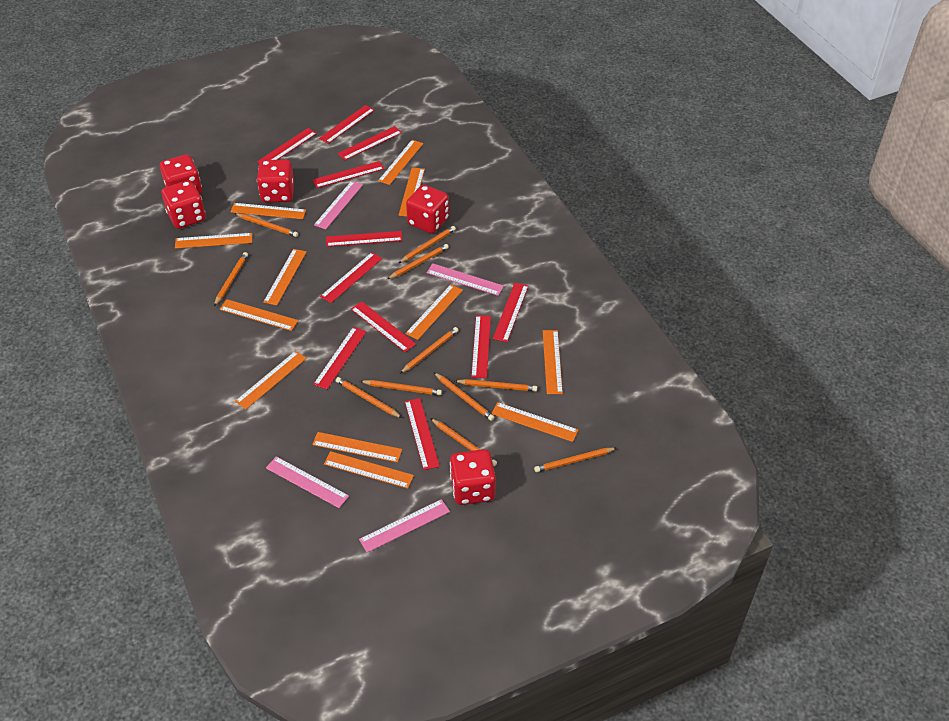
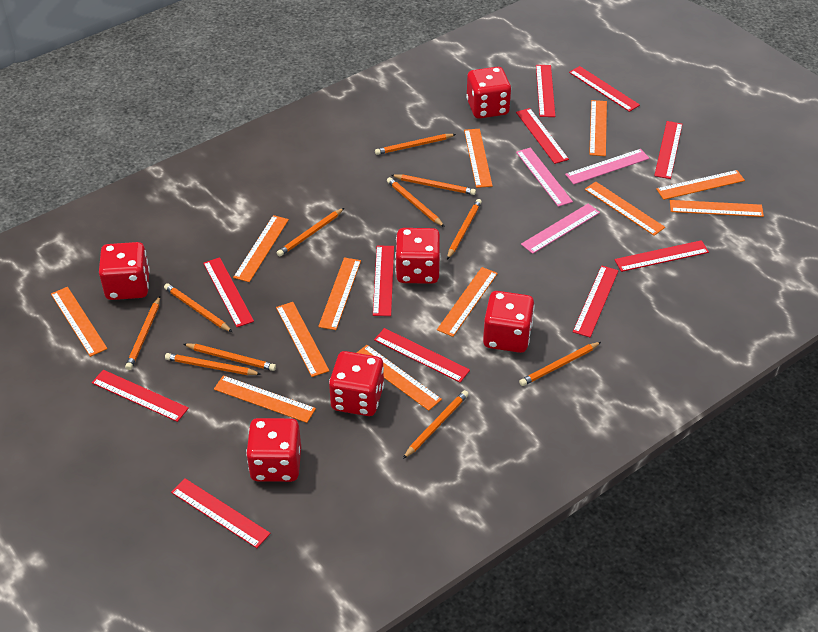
pink ruler: 4 -> 3
red dice: 5 -> 6

